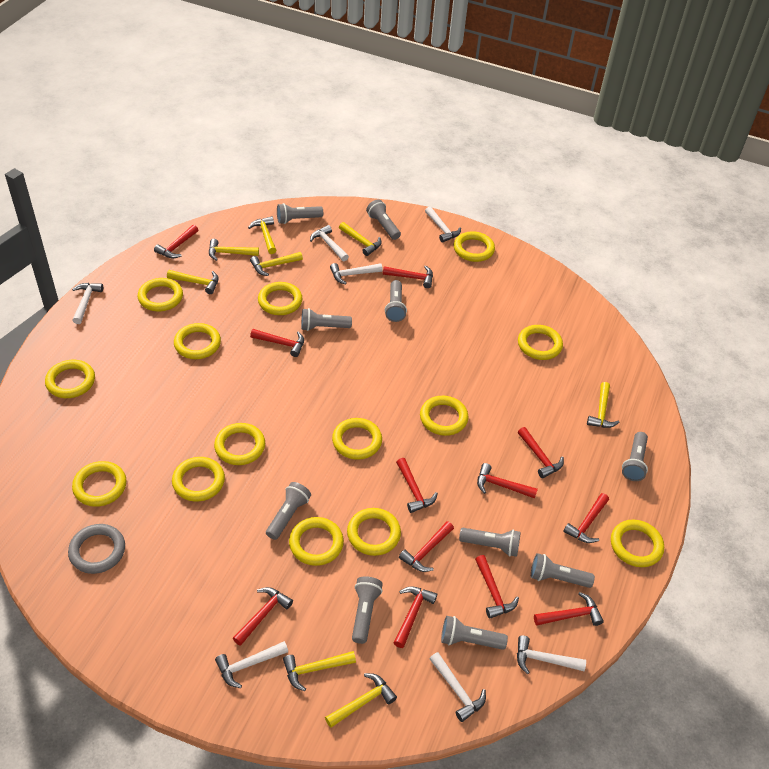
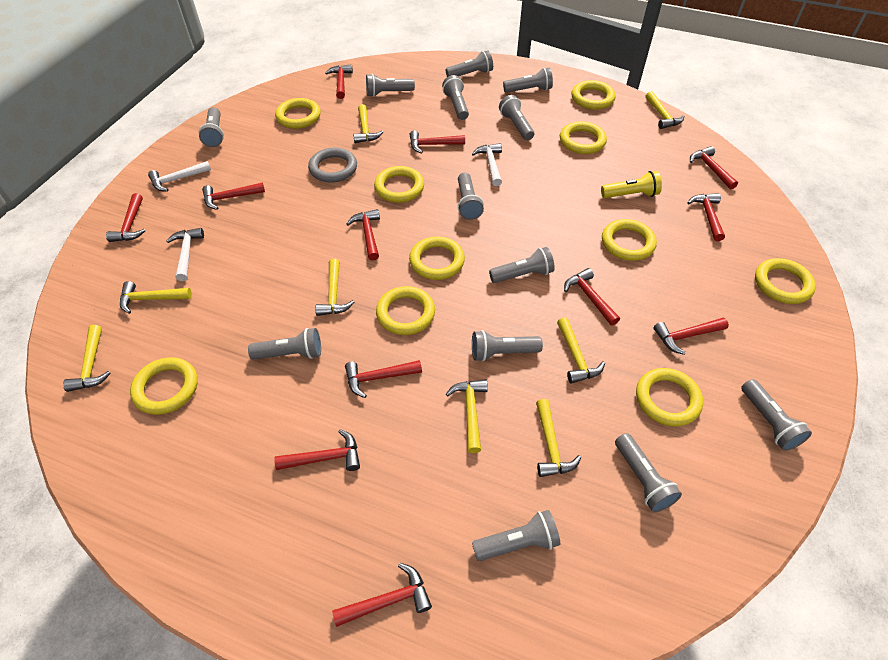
grey flashlight: 10 -> 13
white hammer: 7 -> 3
yellow flashlight: 0 -> 1
yellow ring: 14 -> 10

